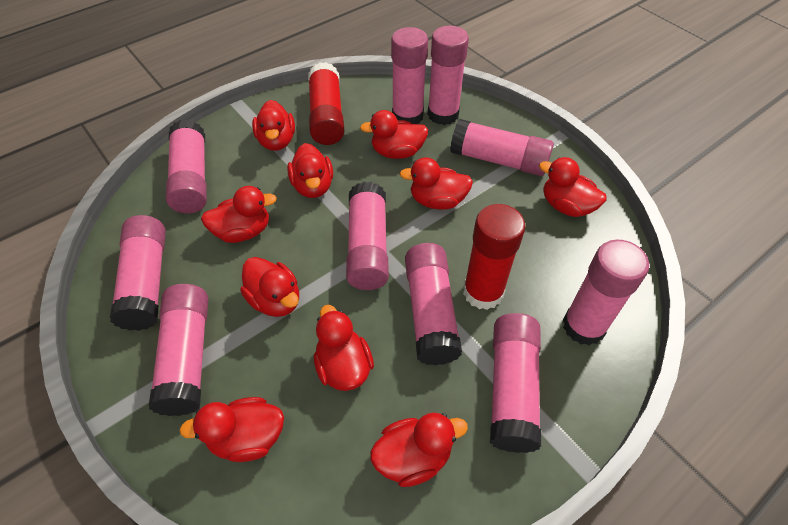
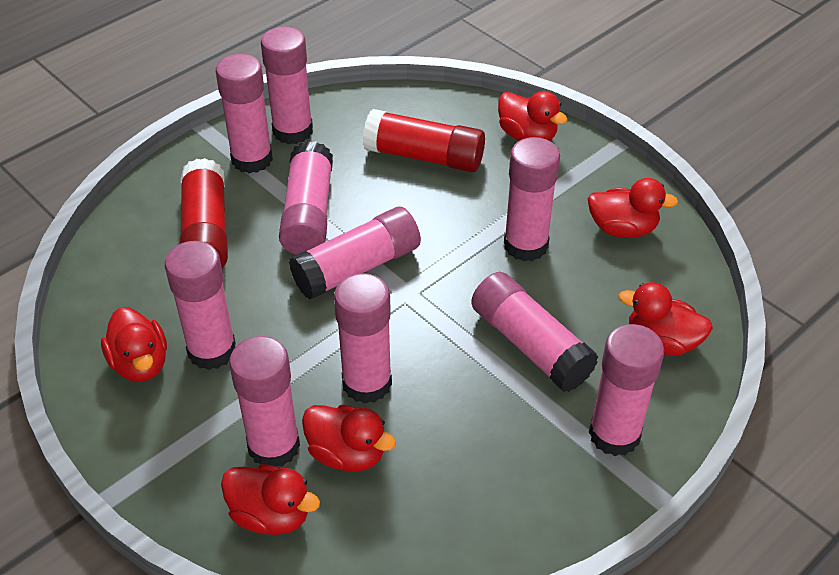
red duck: 10 -> 6

